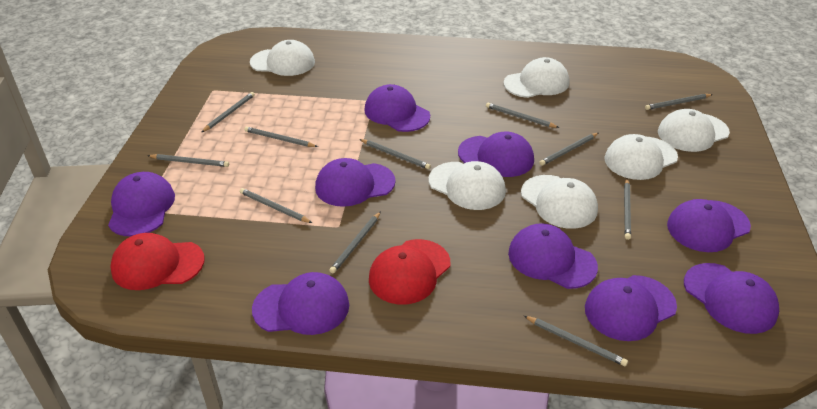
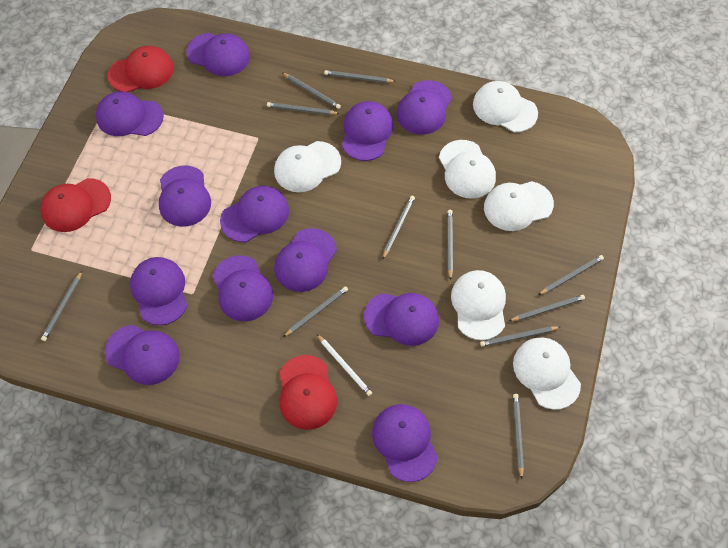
purple cap: 9 -> 12
red cap: 2 -> 3
white pencil: 0 -> 1

